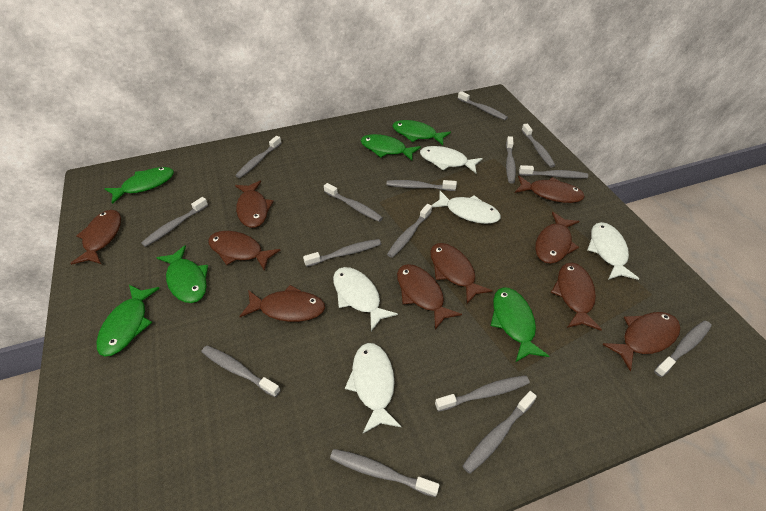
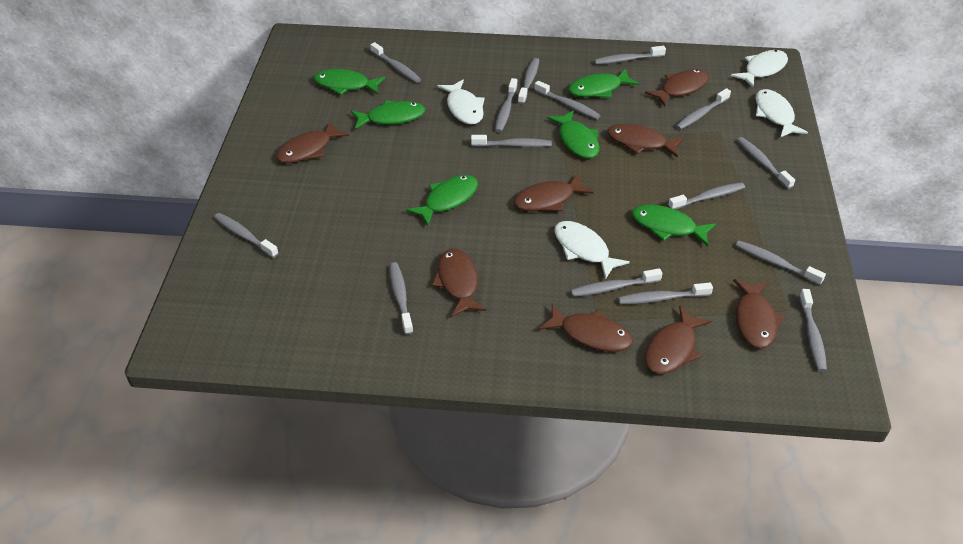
brown fish: 10 -> 8
white fish: 5 -> 4

